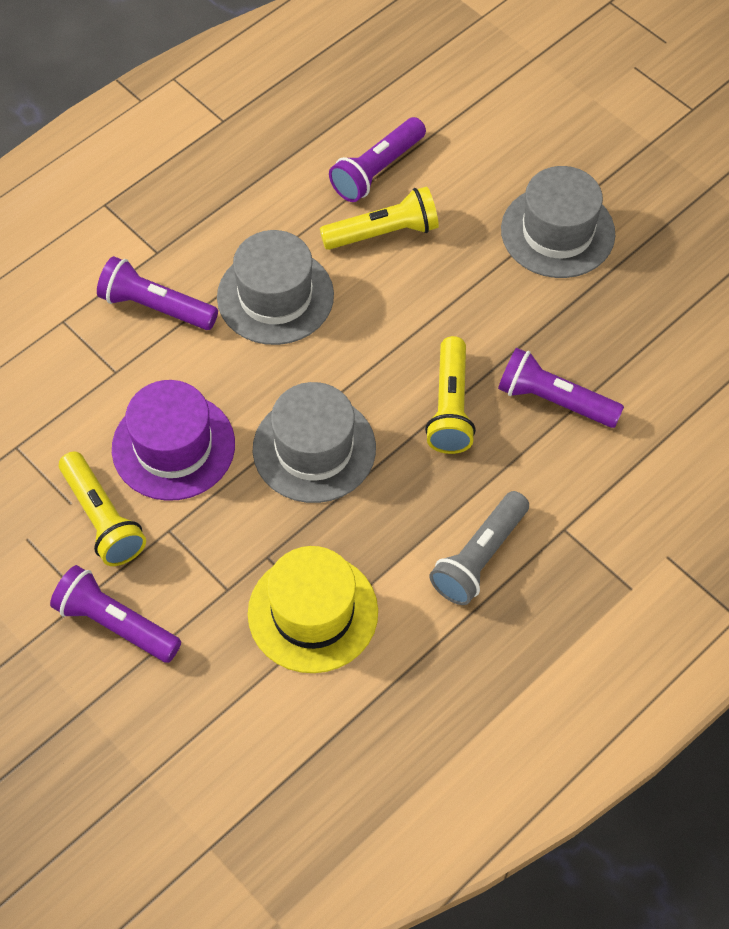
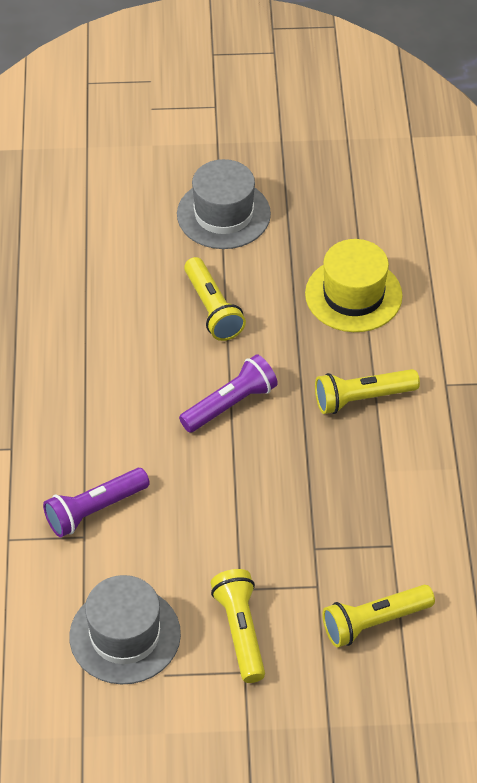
grey flashlight: 1 -> 0
grey hat: 3 -> 2
purple flashlight: 4 -> 2
purple hat: 1 -> 0
yellow flashlight: 3 -> 4

